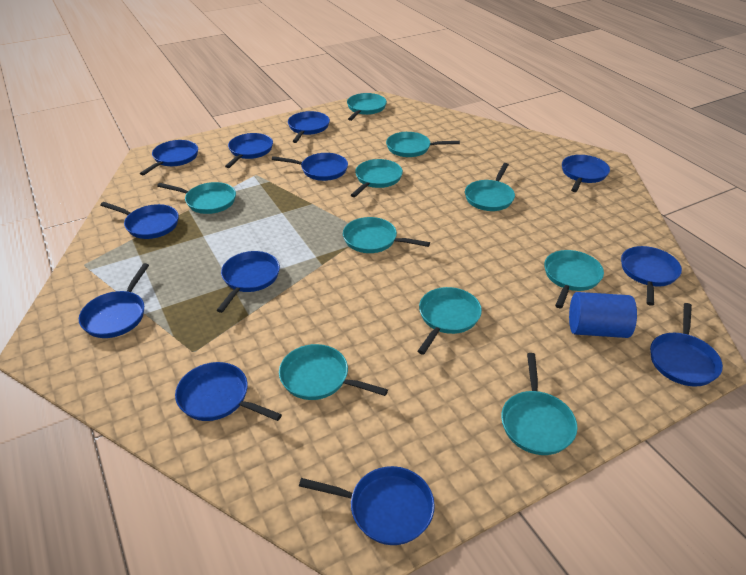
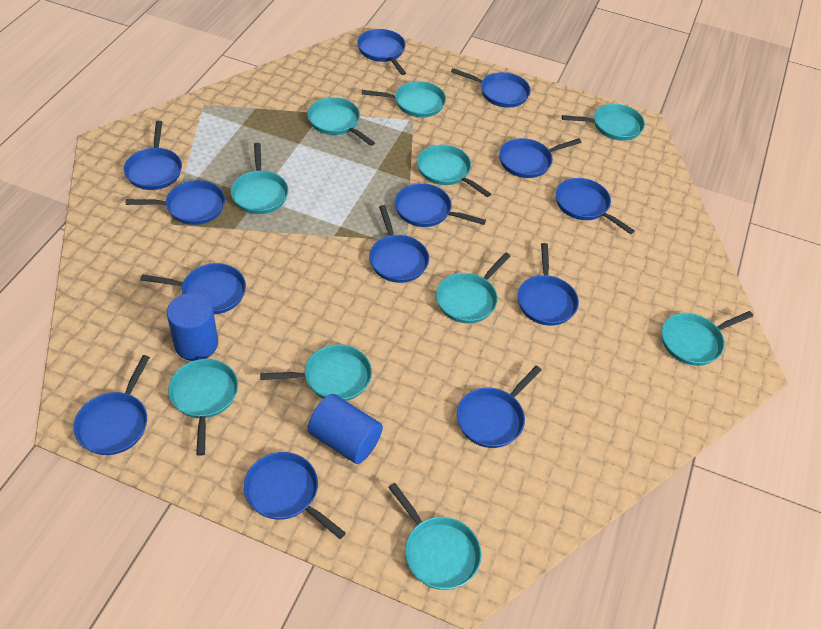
blue cylinder: 1 -> 2
blue pan: 12 -> 13

